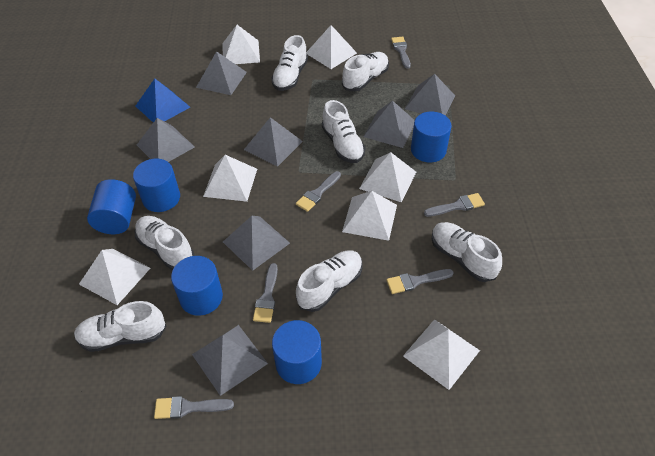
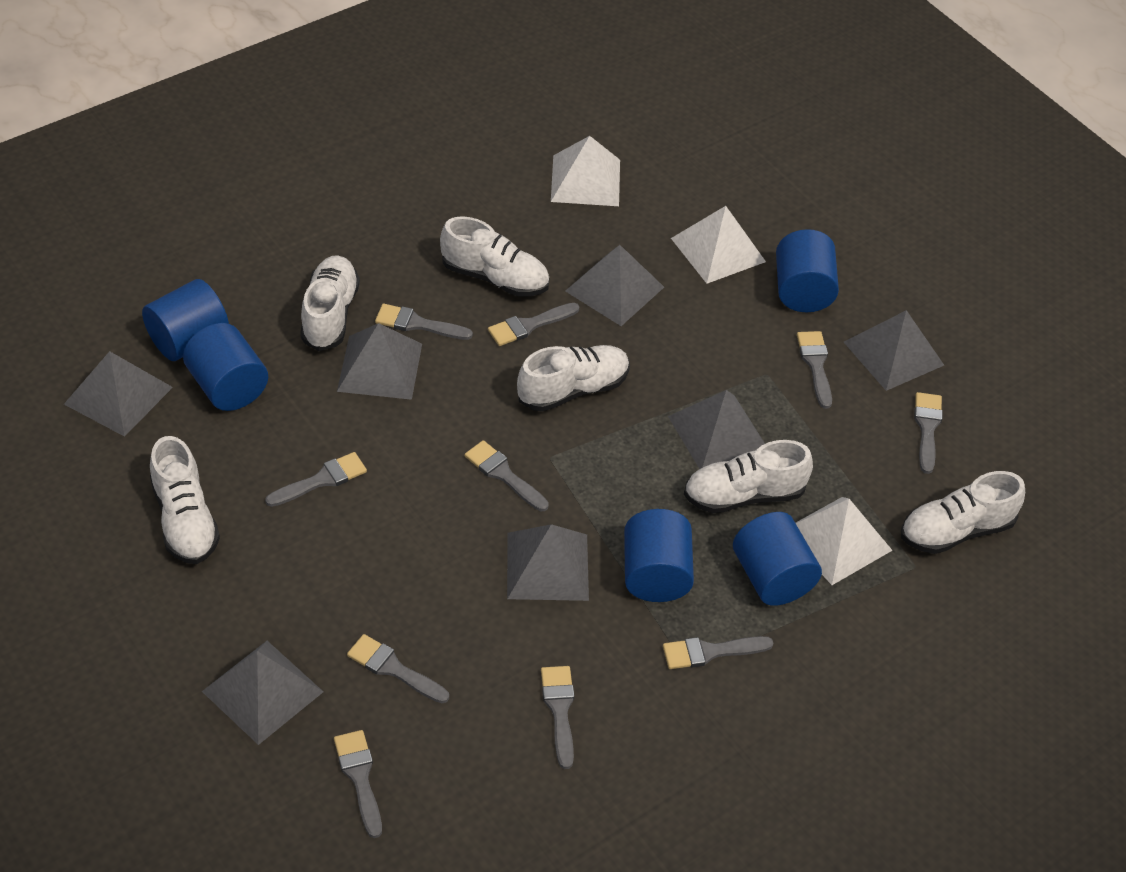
blue pyramid: 1 -> 0
grey brush: 6 -> 10
white pyramid: 7 -> 3
white shoe: 7 -> 6

